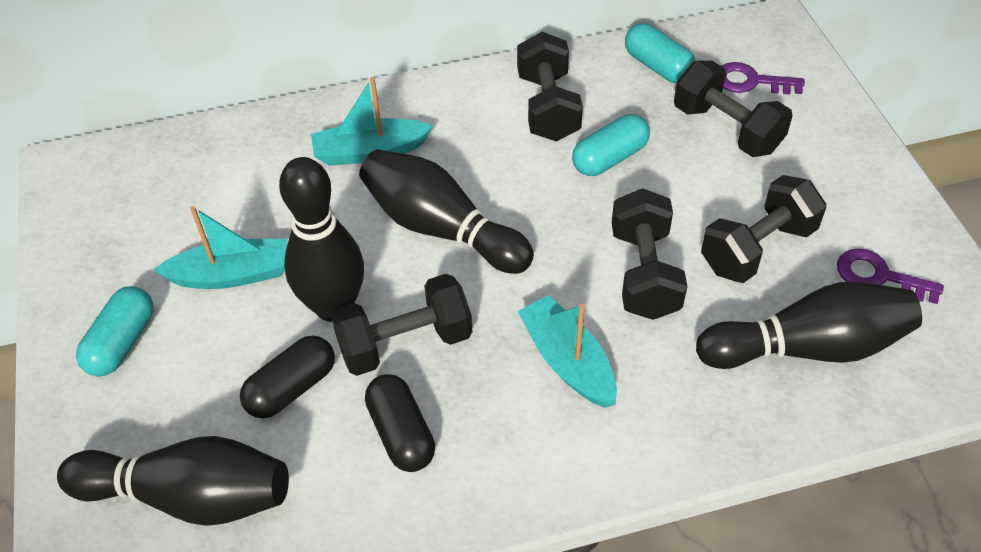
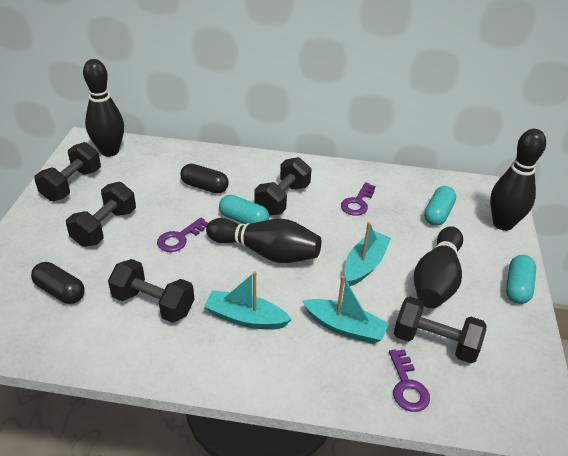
purple key: 2 -> 3

